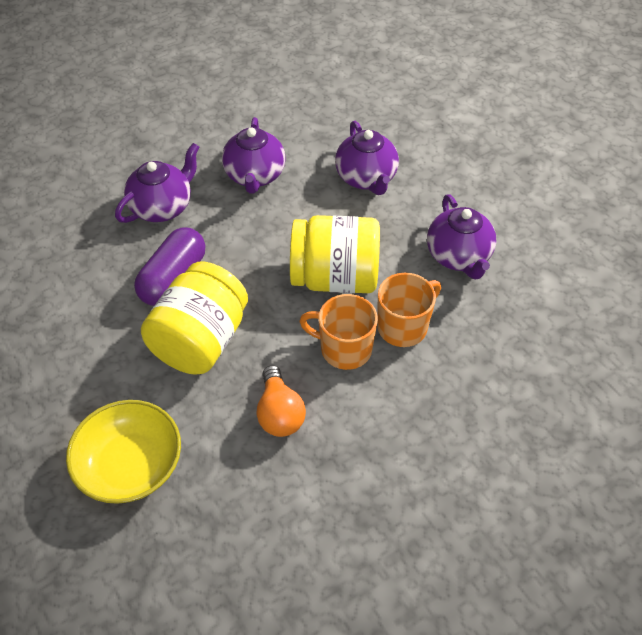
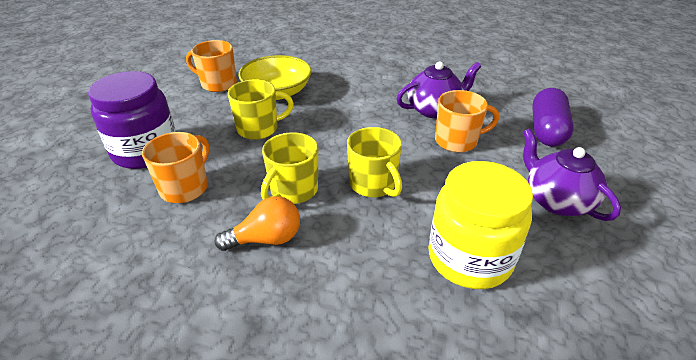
orange mug: 2 -> 3
purple jar: 0 -> 1
purple teapot: 4 -> 2
yellow jar: 2 -> 1
yellow mug: 0 -> 3

